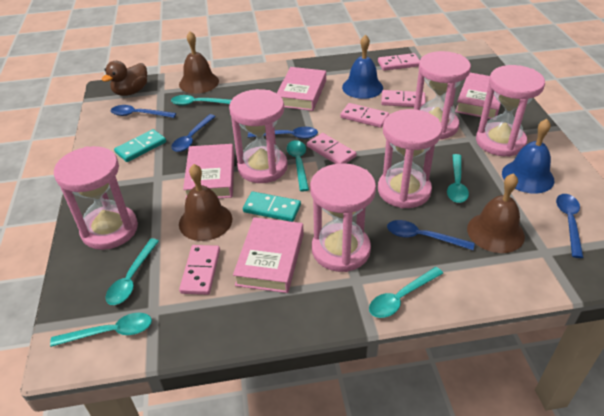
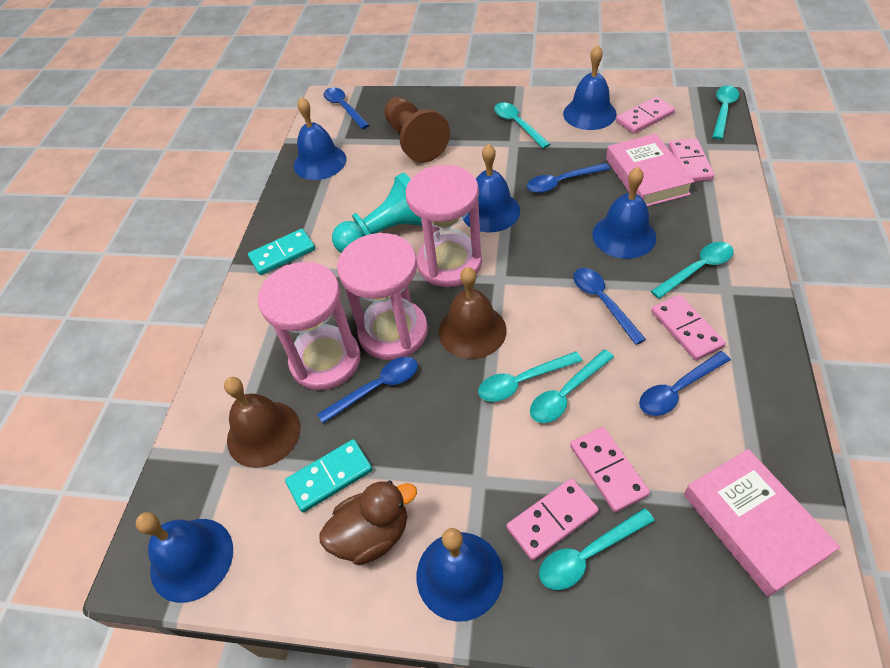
blue bell: 2 -> 6
brown bell: 3 -> 2
brown pawn: 0 -> 1
pink book: 4 -> 2
pink hourglass: 6 -> 3
turquoise pawn: 0 -> 1

